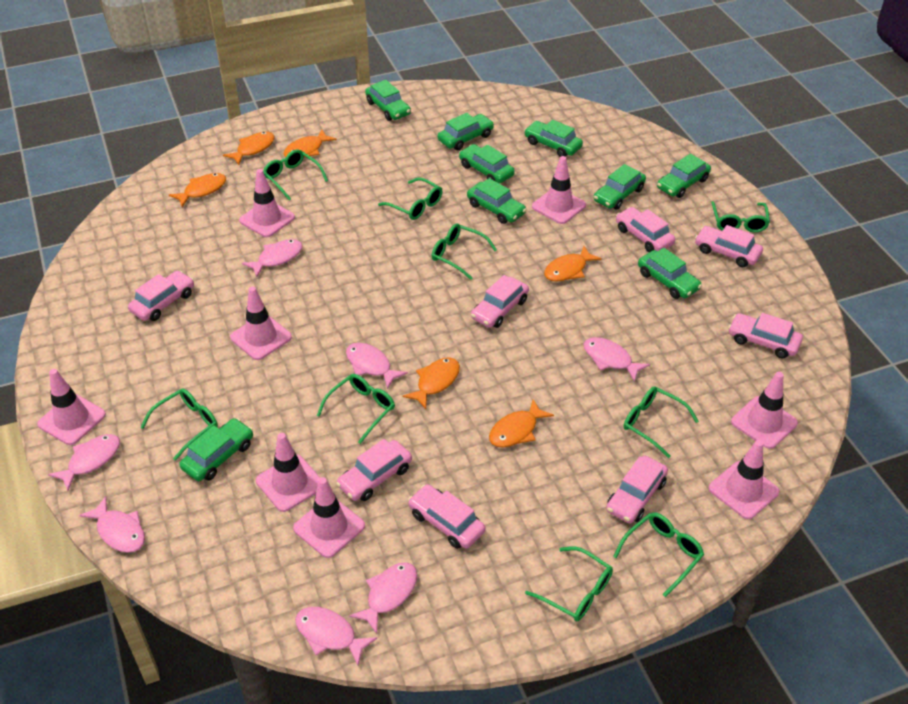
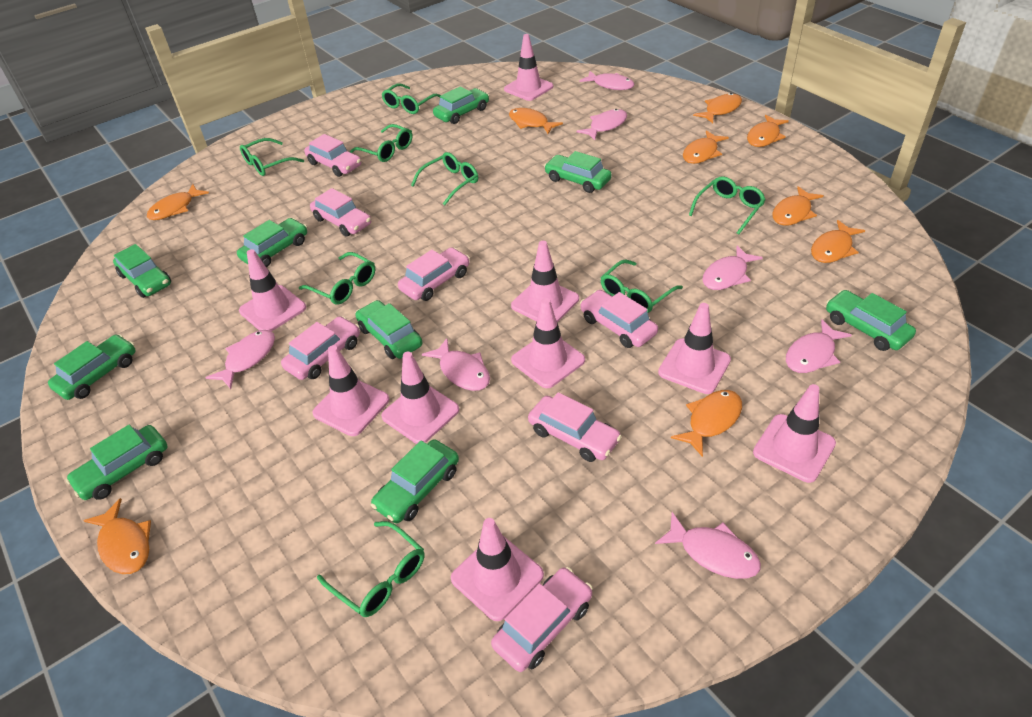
green glasses: 9 -> 8
orange fish: 6 -> 9
pink car: 8 -> 7
pink traffic cone: 8 -> 9

